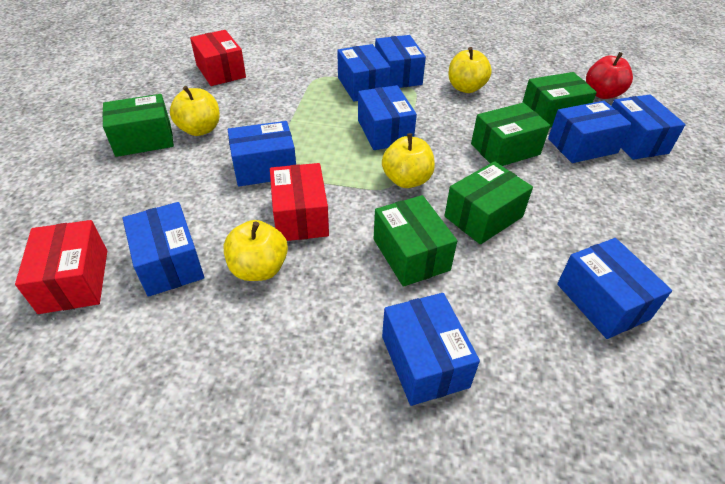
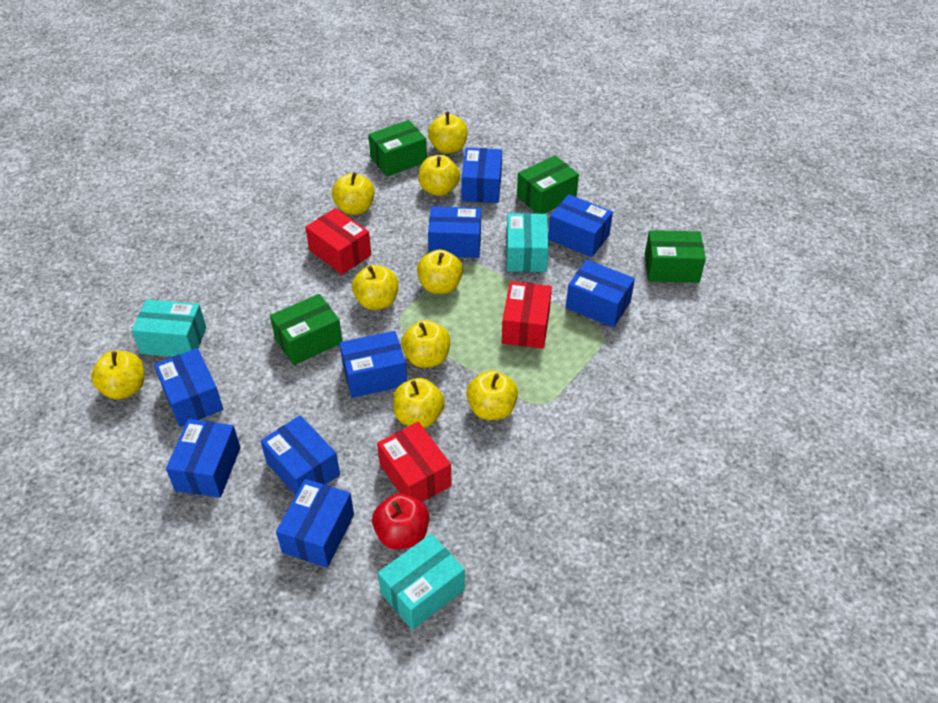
green box: 5 -> 4
turquoise box: 0 -> 3
yellow apple: 4 -> 9

